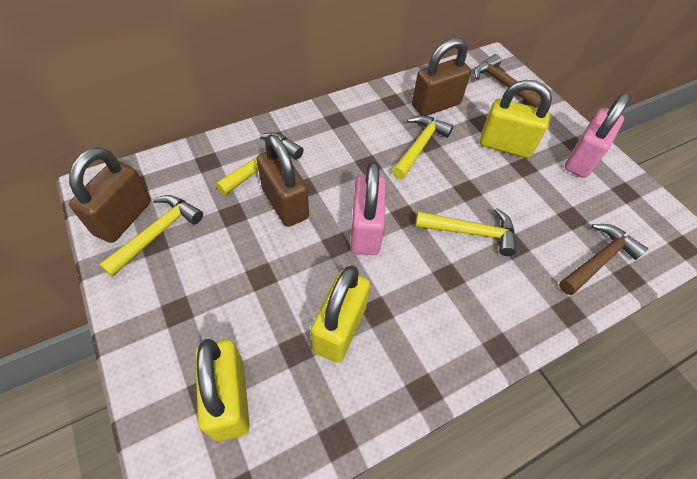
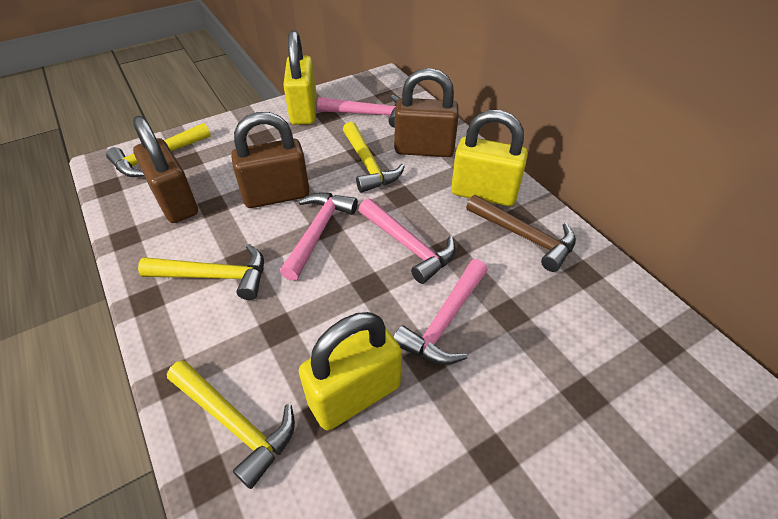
brown hammer: 2 -> 1
pink hammer: 0 -> 4
pink padlock: 2 -> 0

